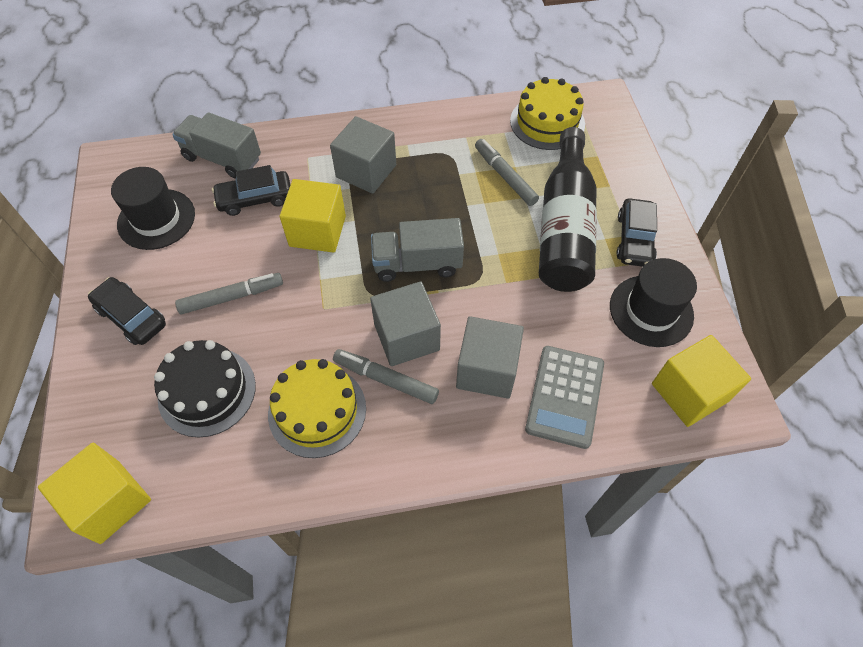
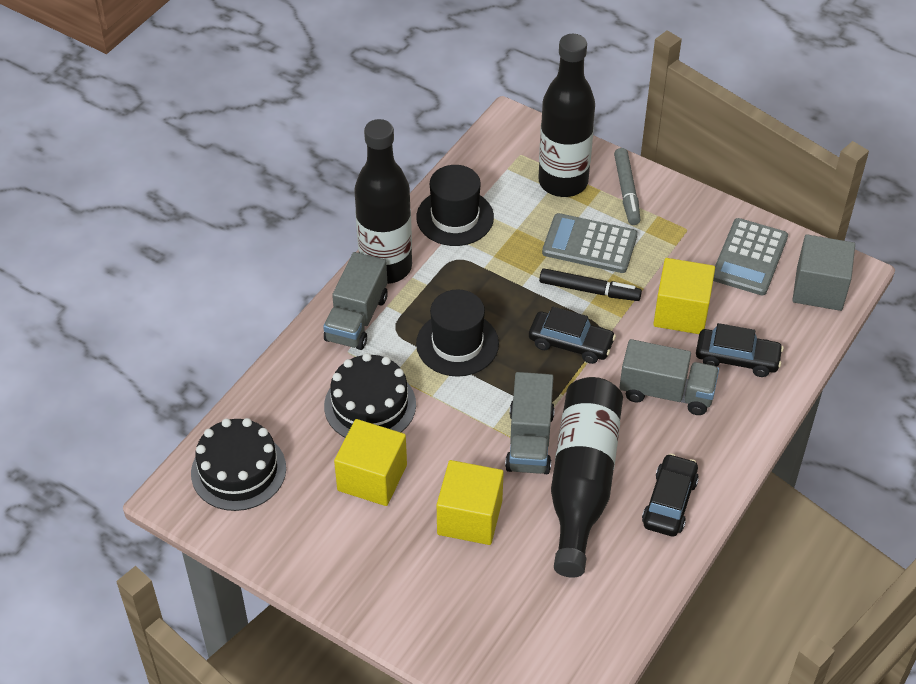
black bottle: 1 -> 3
black cake: 1 -> 2
black marker: 0 -> 1
grey calculator: 1 -> 2
grey cube: 3 -> 1
grey marker: 3 -> 1
grey truck: 2 -> 3
yellow cake: 2 -> 0

